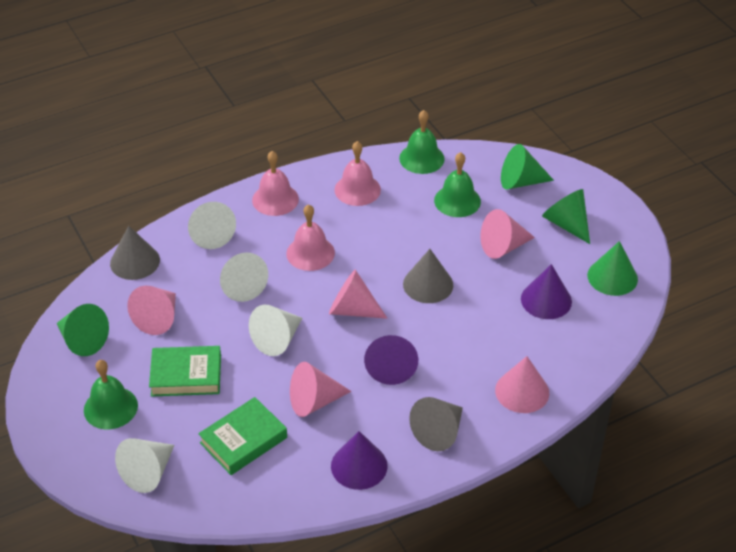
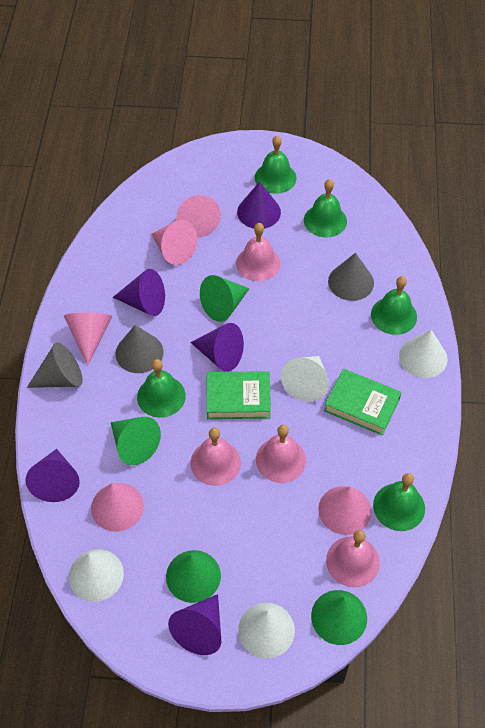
green bell: 3 -> 5
pink bell: 3 -> 4
purple cone: 3 -> 5

